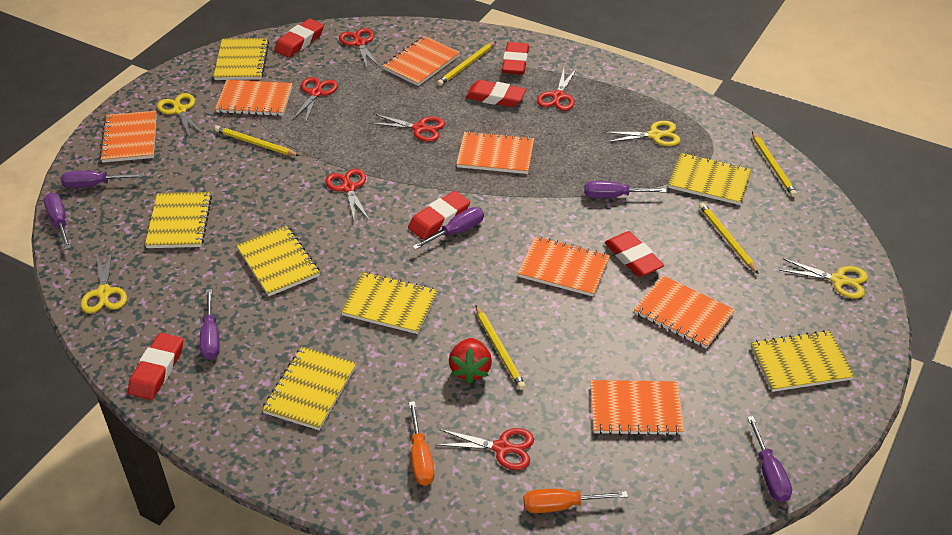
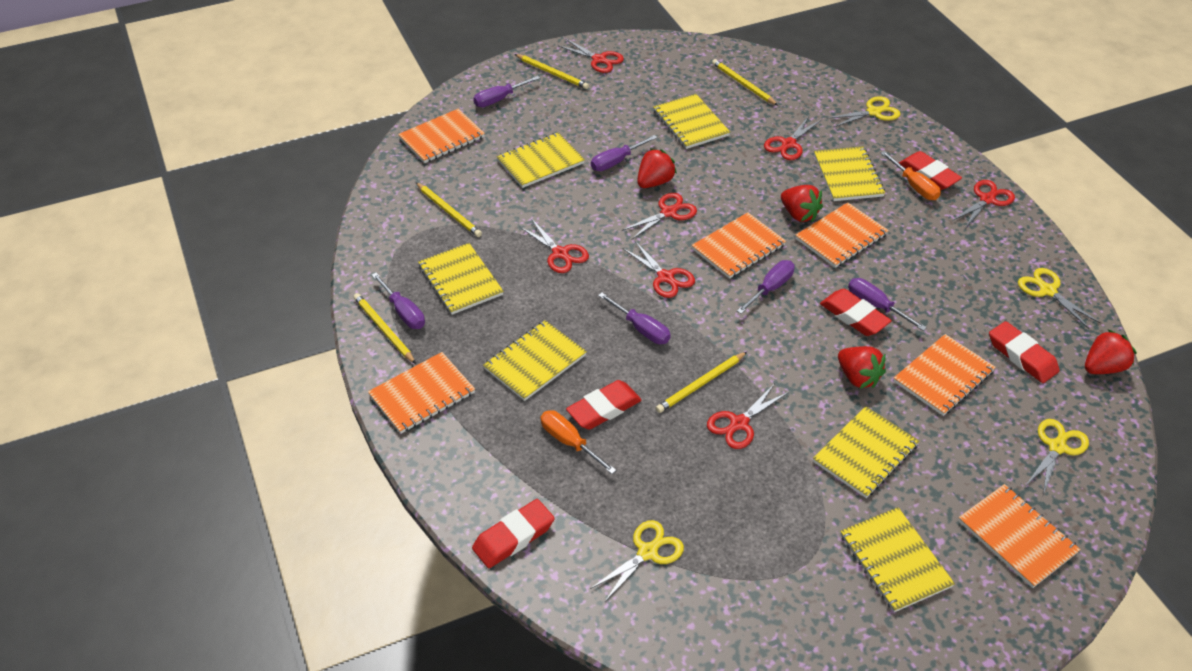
orange notebook: 7 -> 6
red eraser: 6 -> 5
red scissors: 6 -> 7
red strawberry: 1 -> 4

